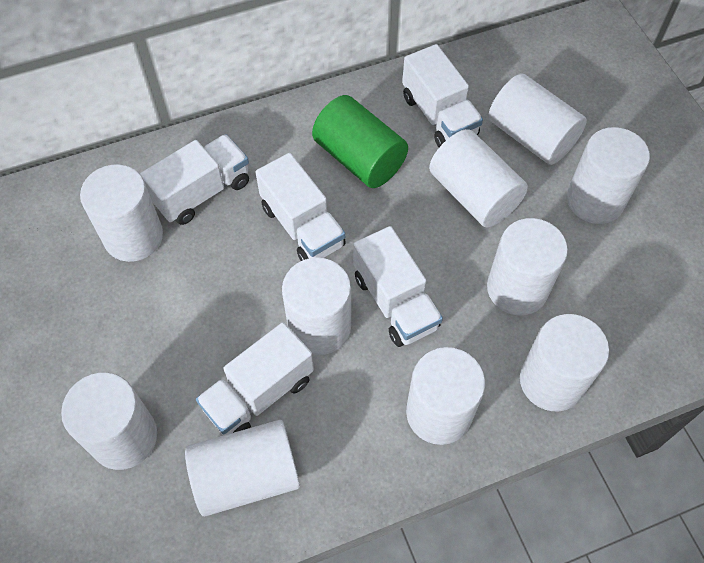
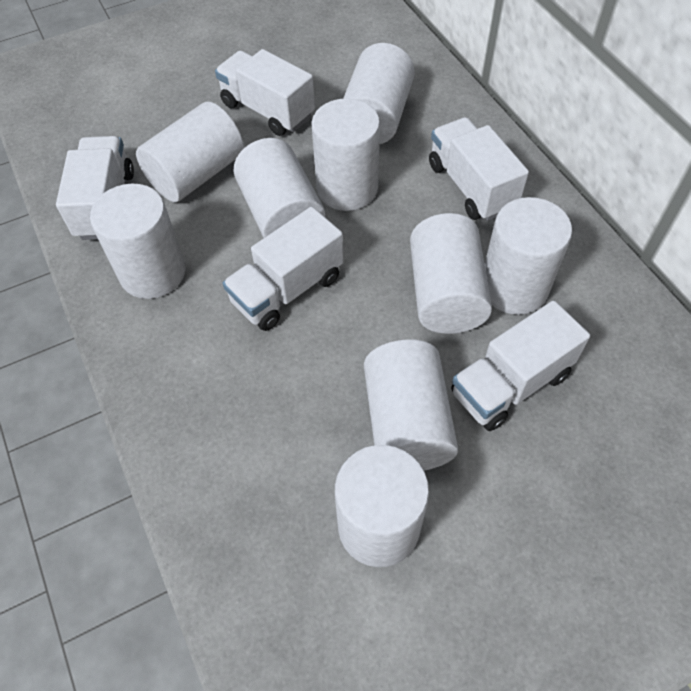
green cylinder: 1 -> 0
white cylinder: 10 -> 9

